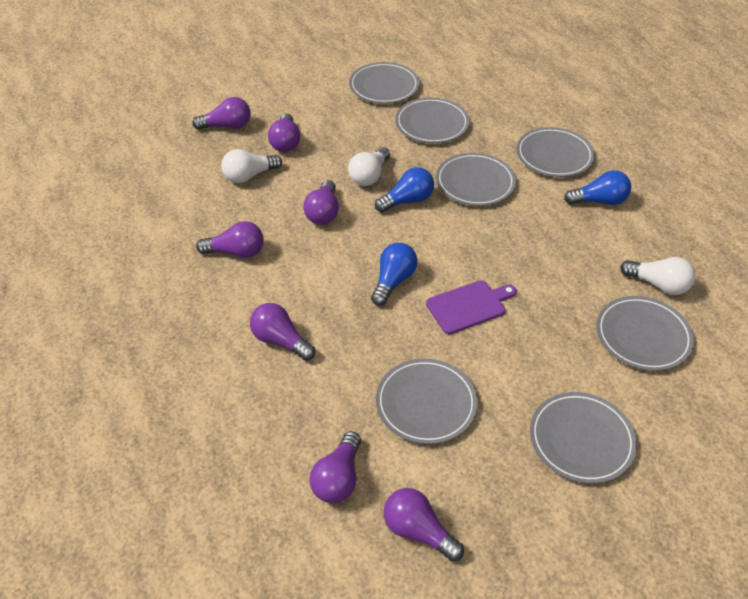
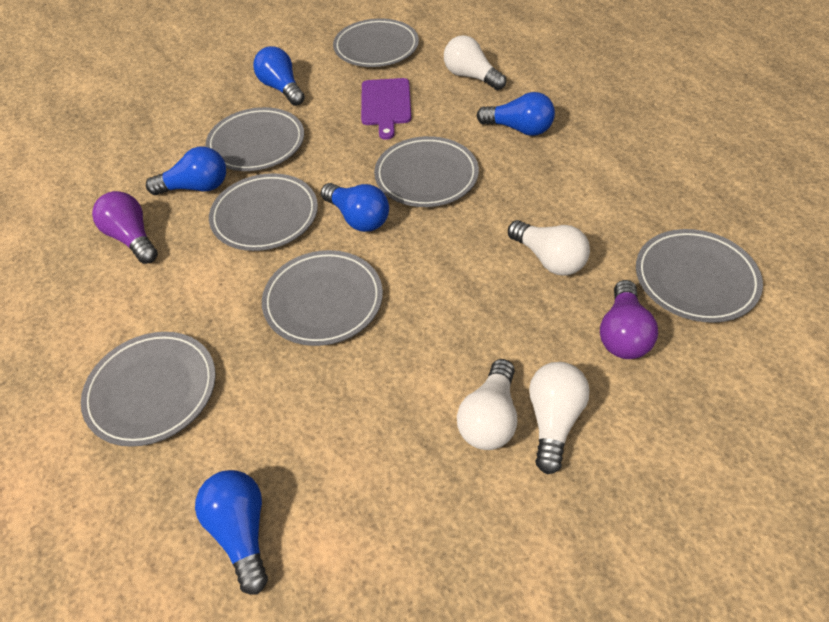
blue light bulb: 3 -> 5
purple light bulb: 7 -> 2
white light bulb: 3 -> 4

